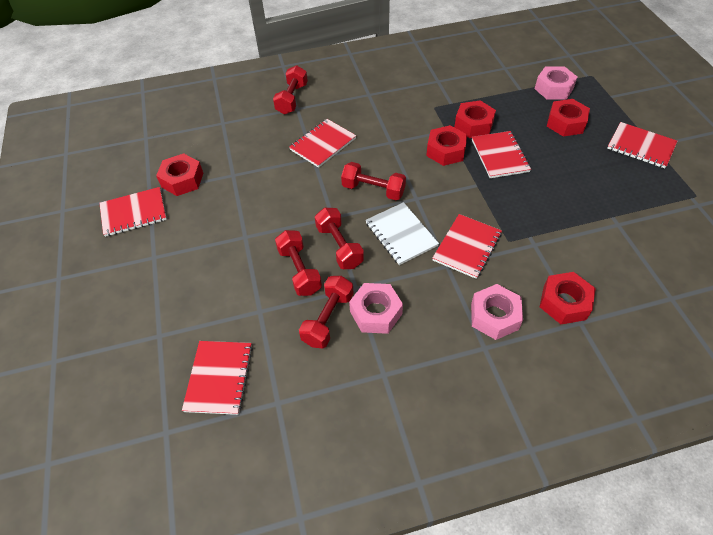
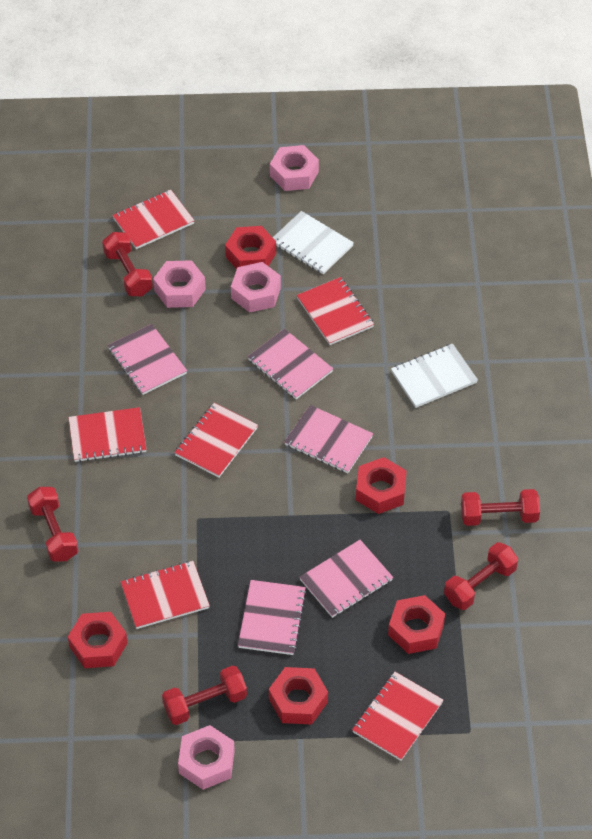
pink notebook: 0 -> 5
pink nut: 3 -> 4
white notebook: 1 -> 2

